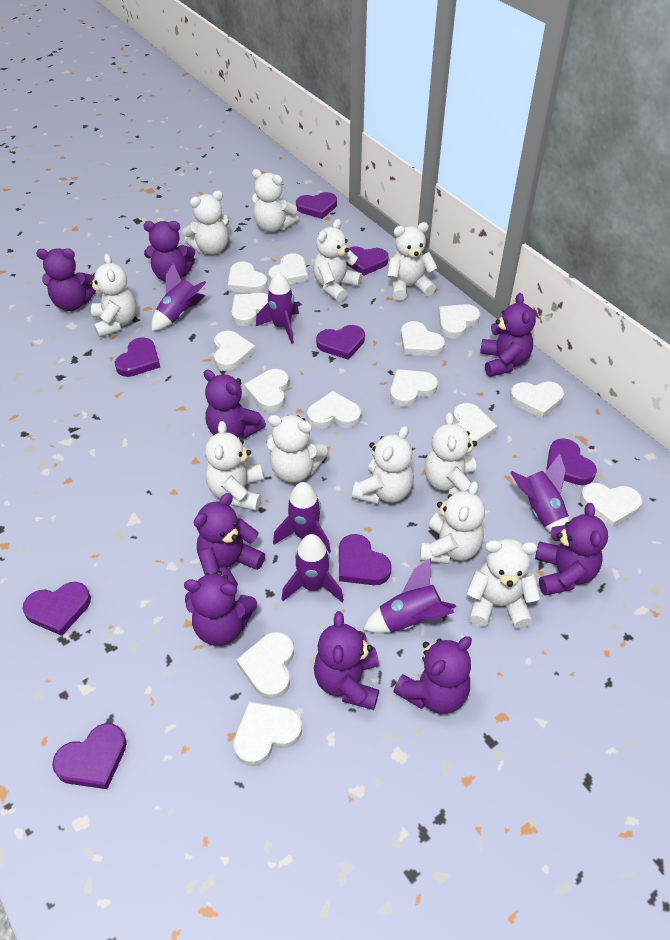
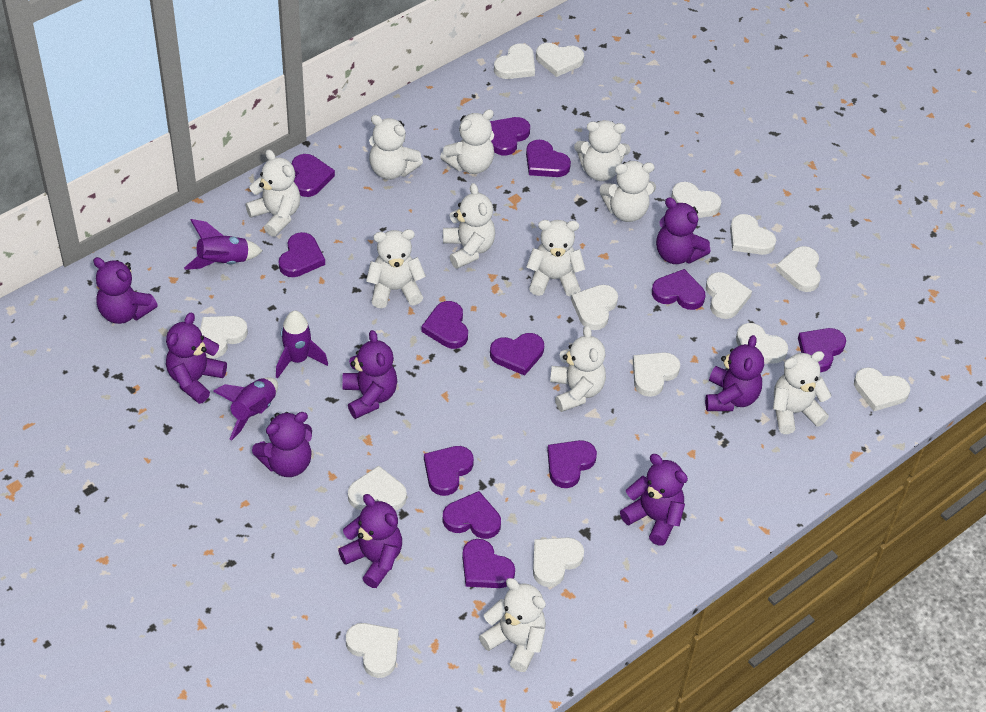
purple heart: 8 -> 12
purple rocket: 6 -> 3
purple teddy bear: 9 -> 8

